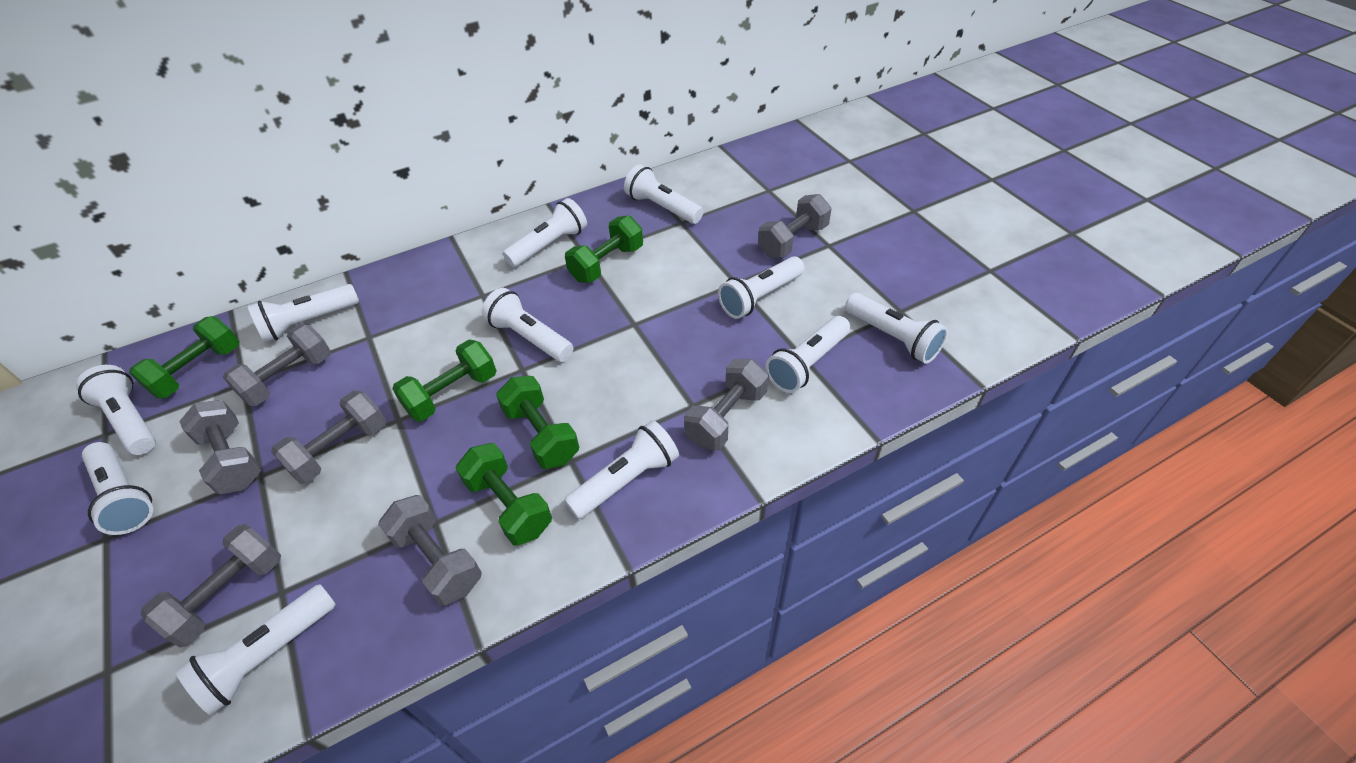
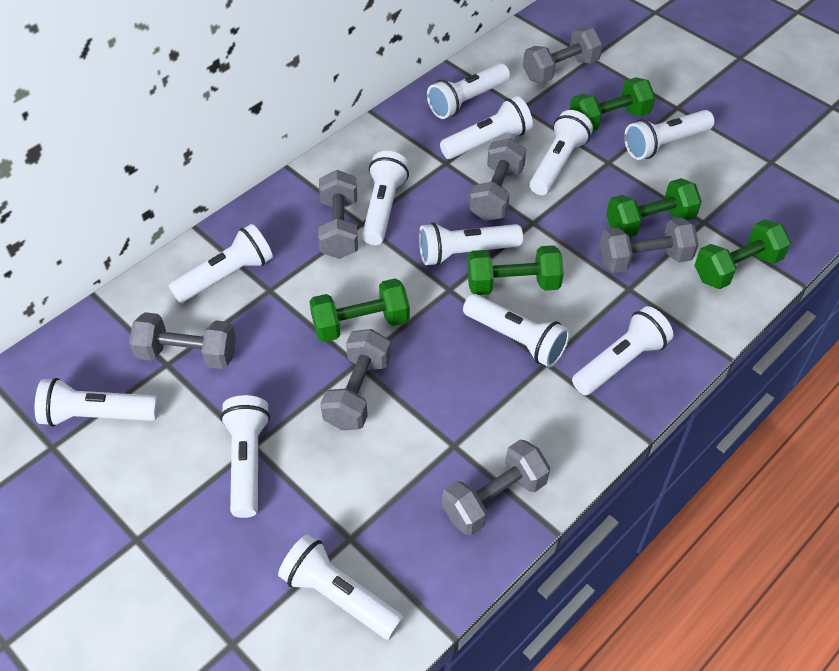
white flashlight: 11 -> 12

